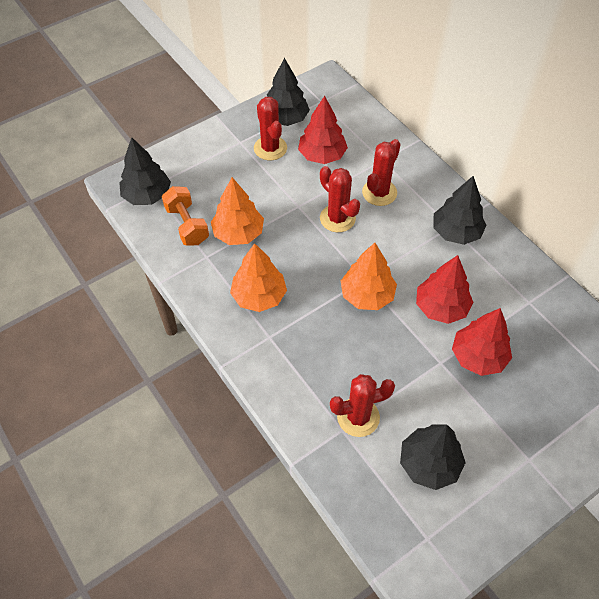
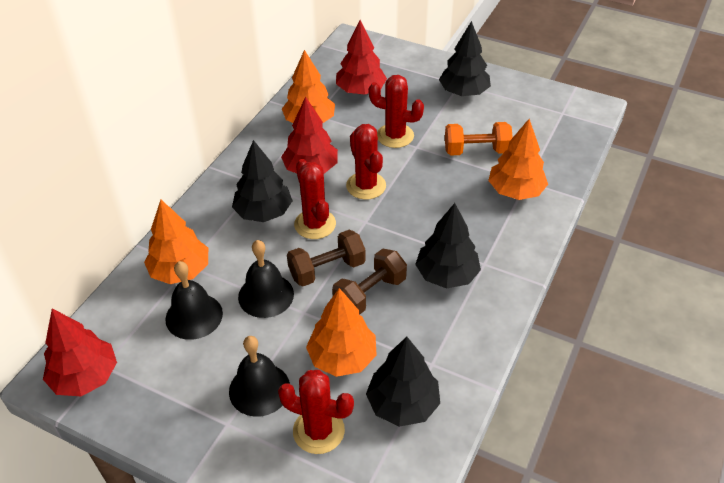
black bell: 0 -> 3
brown dumbbell: 0 -> 2
orange tree: 3 -> 4

